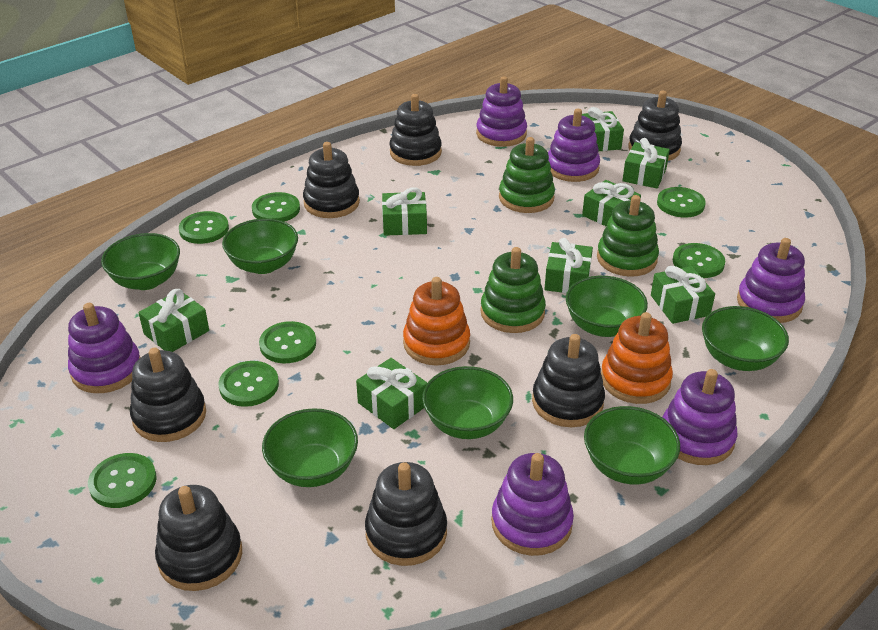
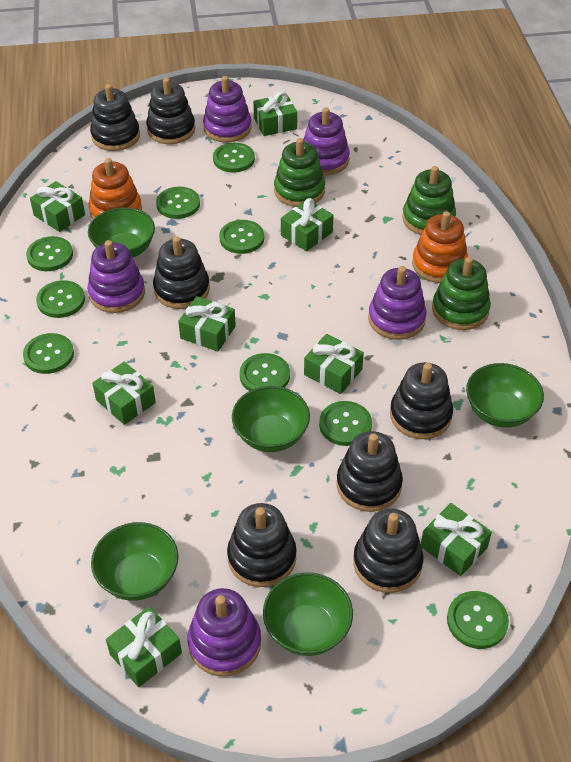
green bowl: 7 -> 5
green button: 7 -> 9
purple stacking toy: 6 -> 5

